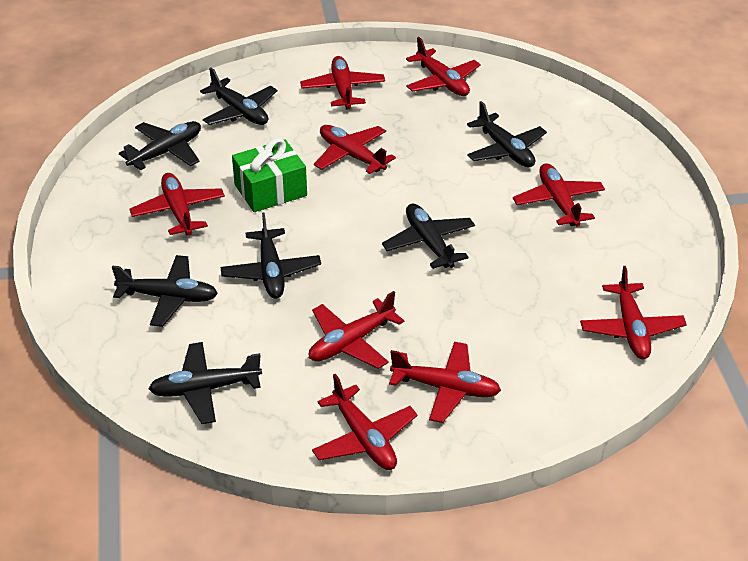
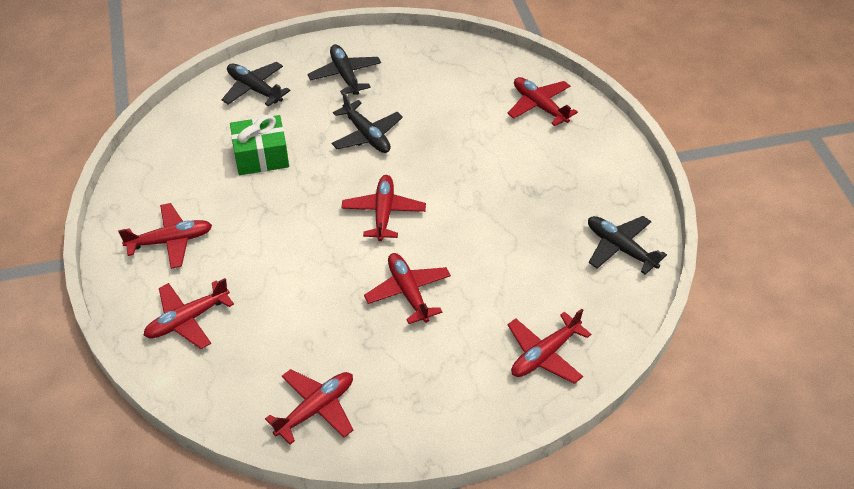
black plane: 7 -> 4
red plane: 9 -> 7

